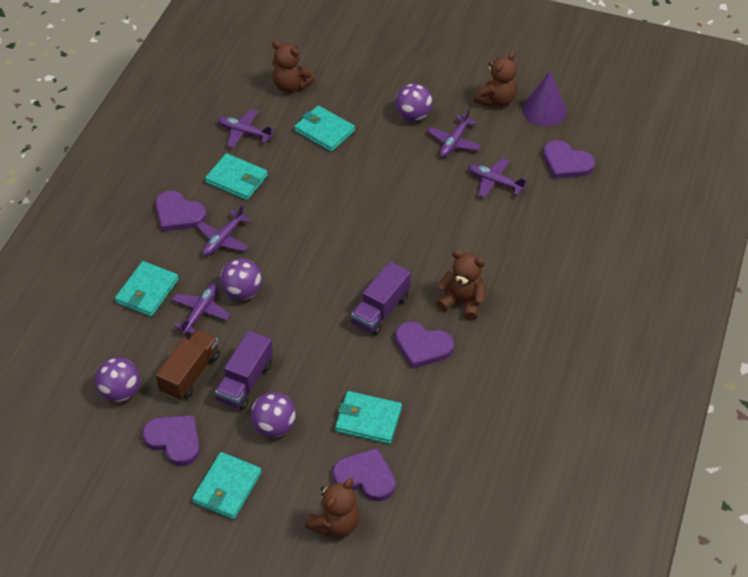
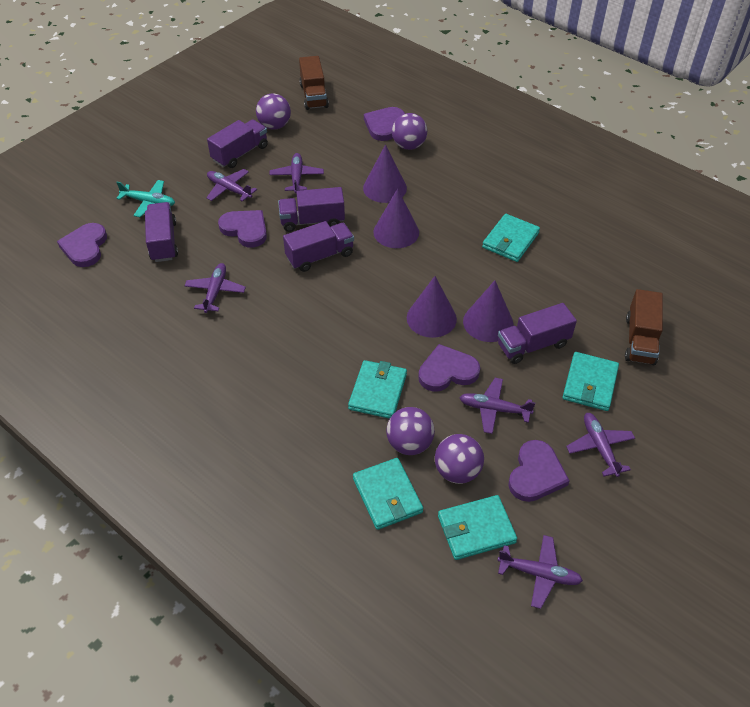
brown teddy bear: 4 -> 0
brown truck: 1 -> 2
purple cone: 1 -> 4
purple plane: 5 -> 6
purple truck: 2 -> 5
turquoise plane: 0 -> 1

